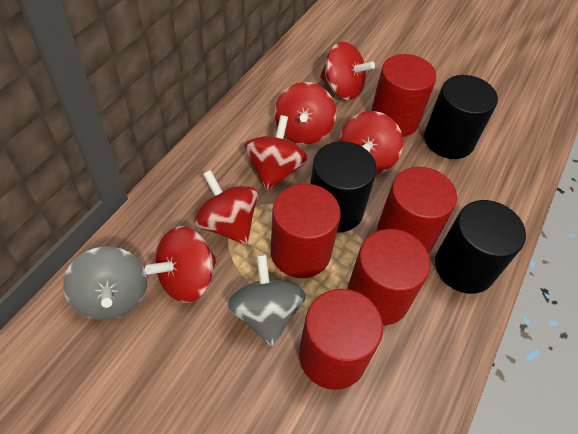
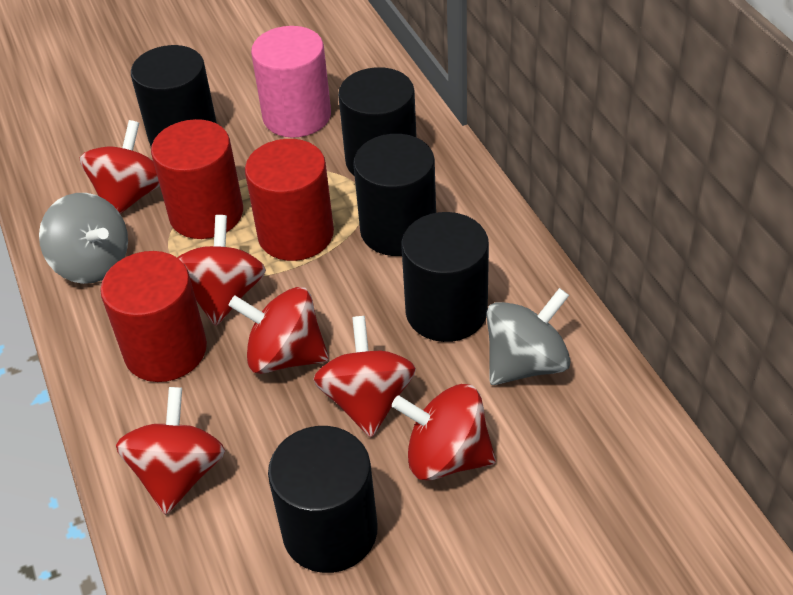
black cylinder: 3 -> 5
pink cylinder: 0 -> 1
red cylinder: 5 -> 3

